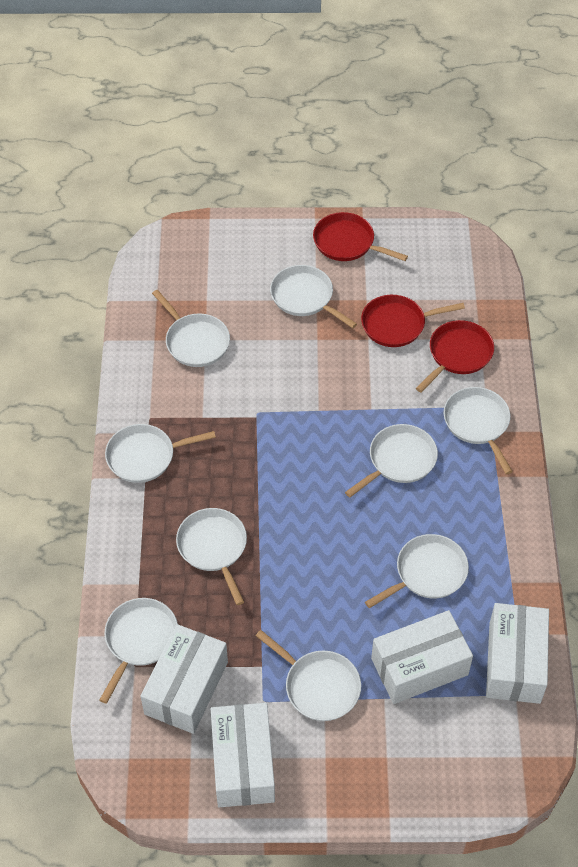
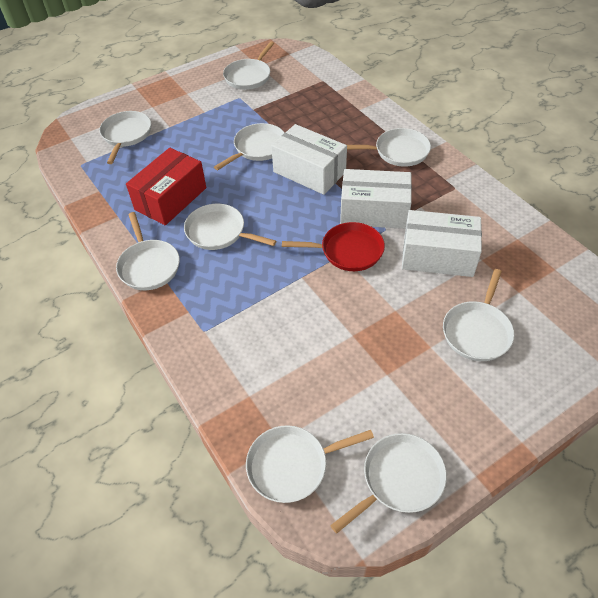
red box: 0 -> 1
red pan: 3 -> 1
white box: 4 -> 3

